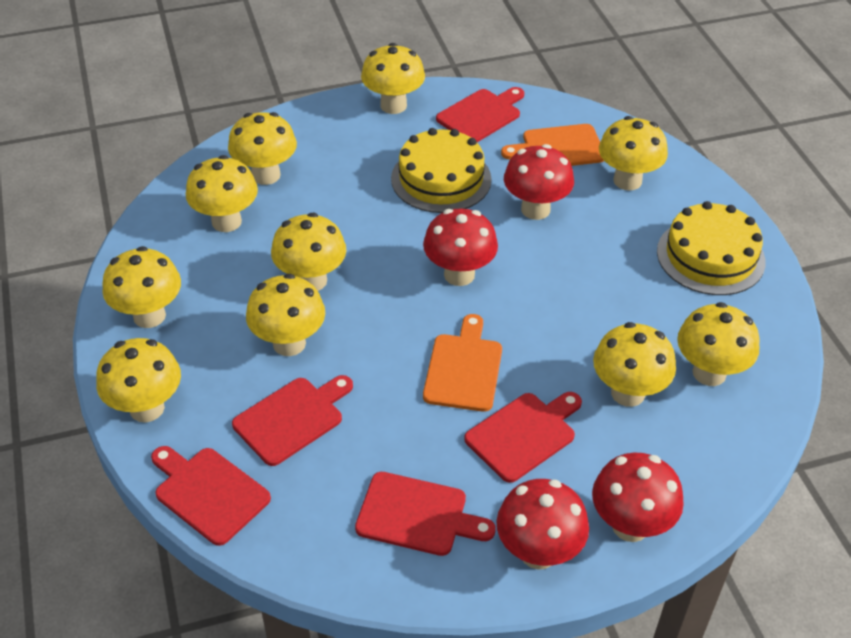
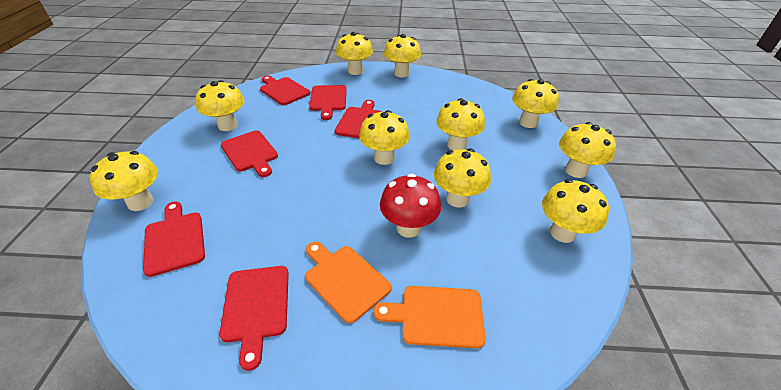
red cutting board: 5 -> 6
red mushroom: 4 -> 1
yellow cake: 2 -> 0

